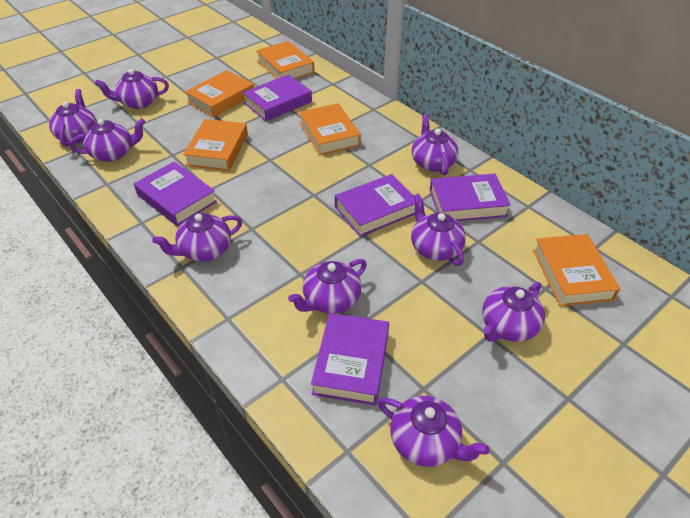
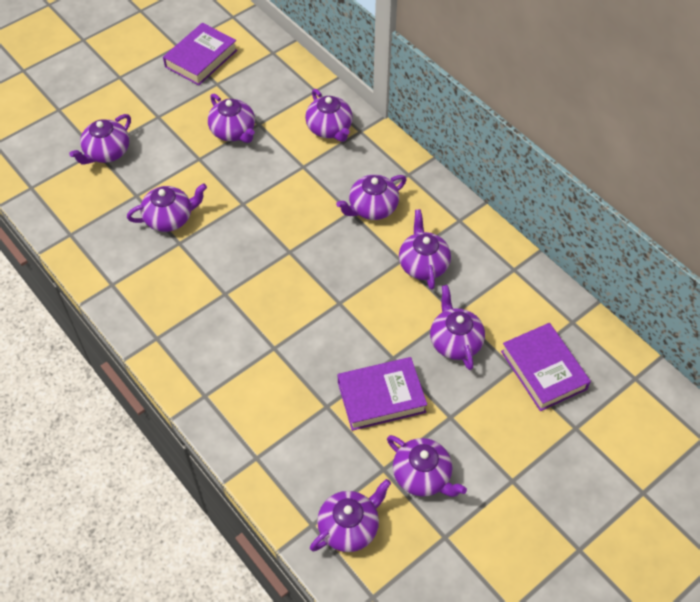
orange book: 5 -> 0
purple book: 5 -> 3

